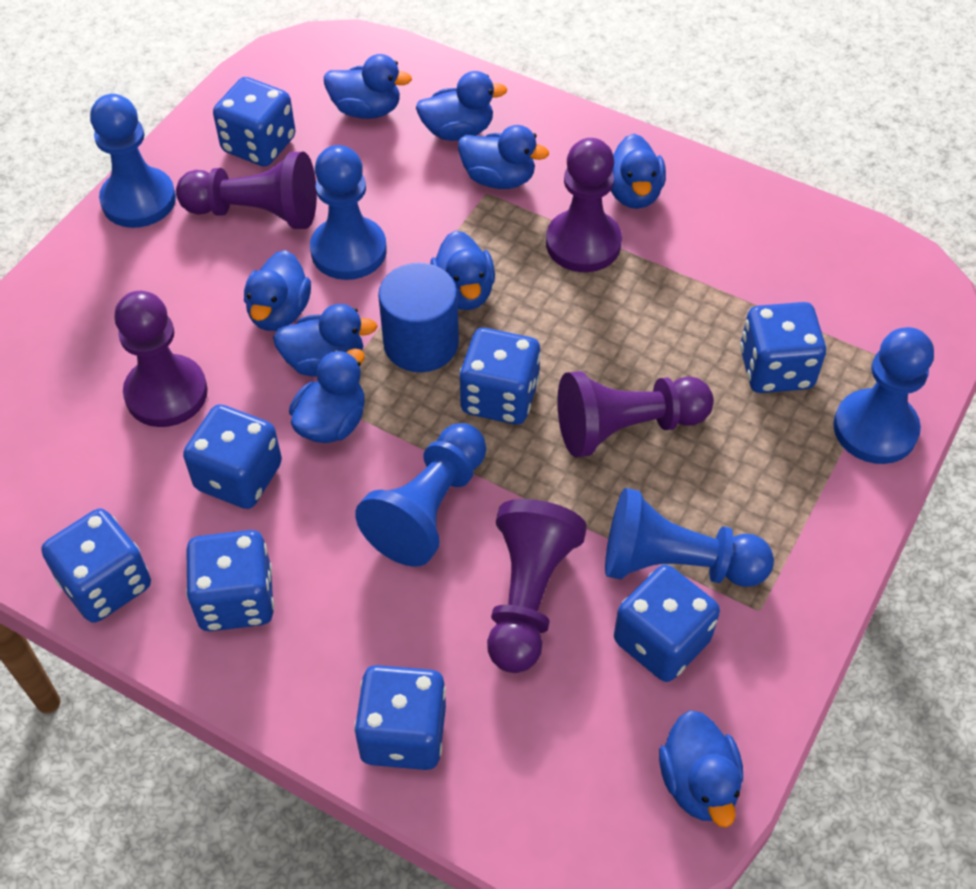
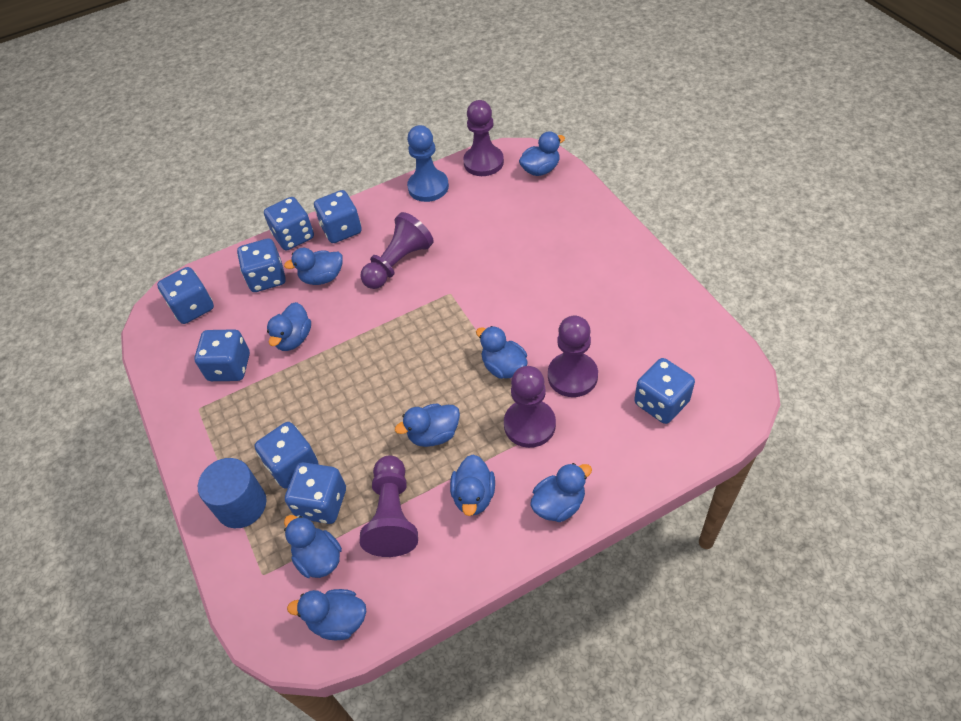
blue pawn: 5 -> 1

